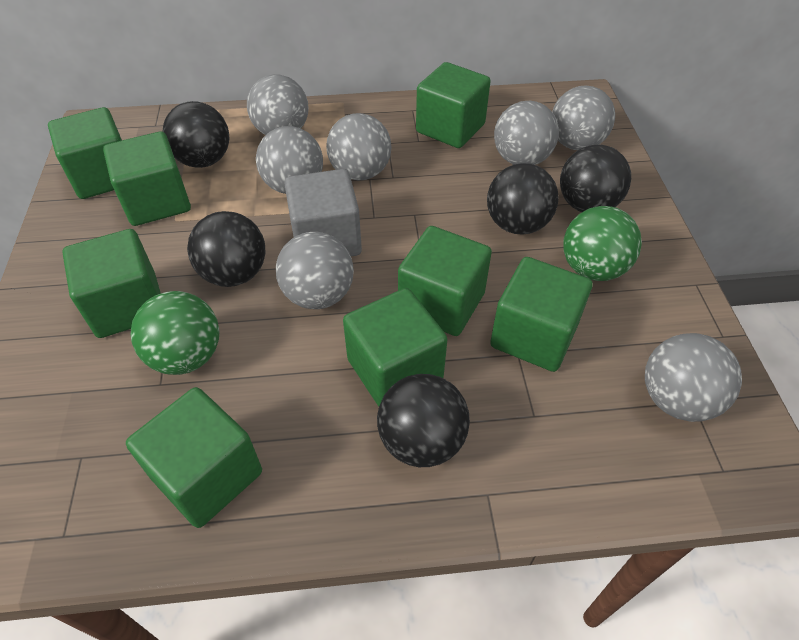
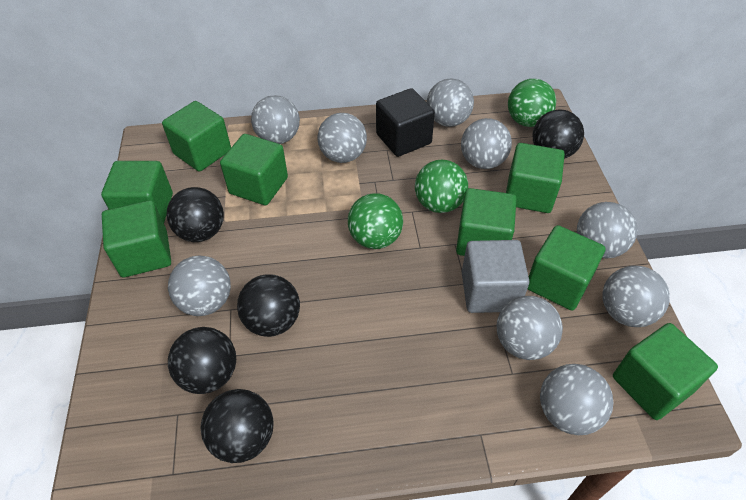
black cube: 0 -> 1
green ball: 2 -> 3
grey ball: 7 -> 9

